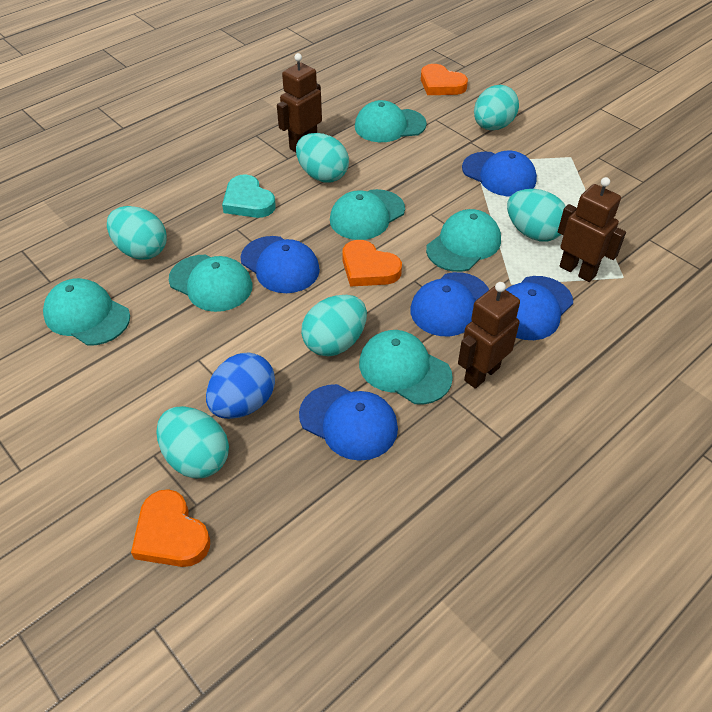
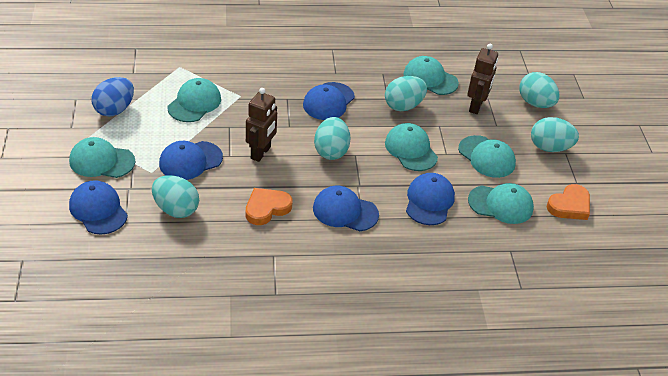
brown robot: 3 -> 2
orange heart: 3 -> 2
turquoise egg: 6 -> 5
turquoise heart: 1 -> 0

